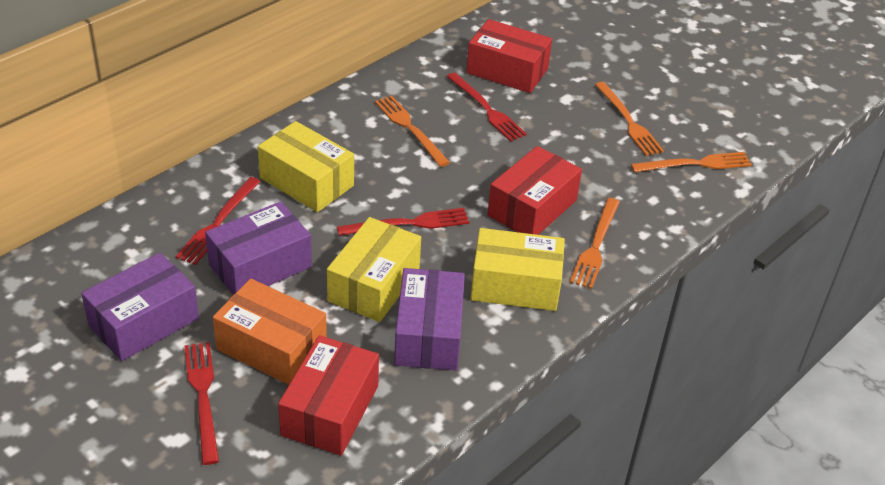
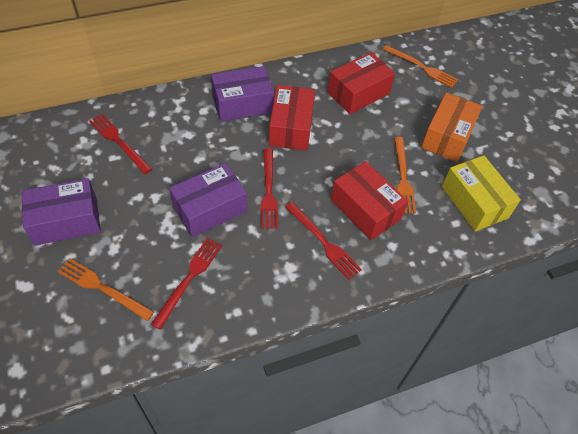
orange fork: 4 -> 3
yellow box: 3 -> 1

